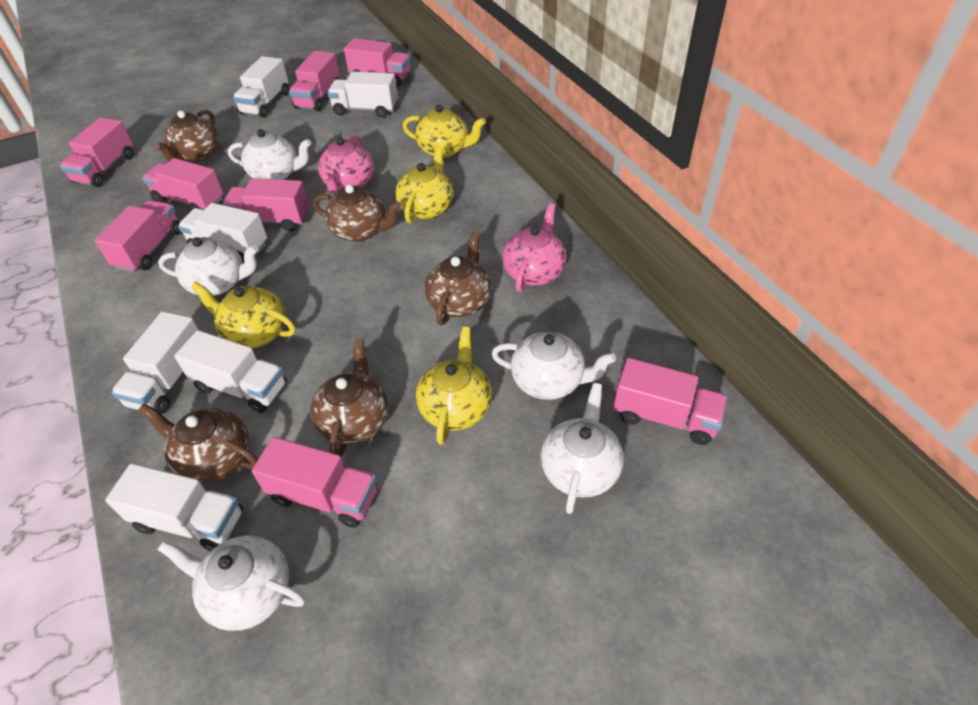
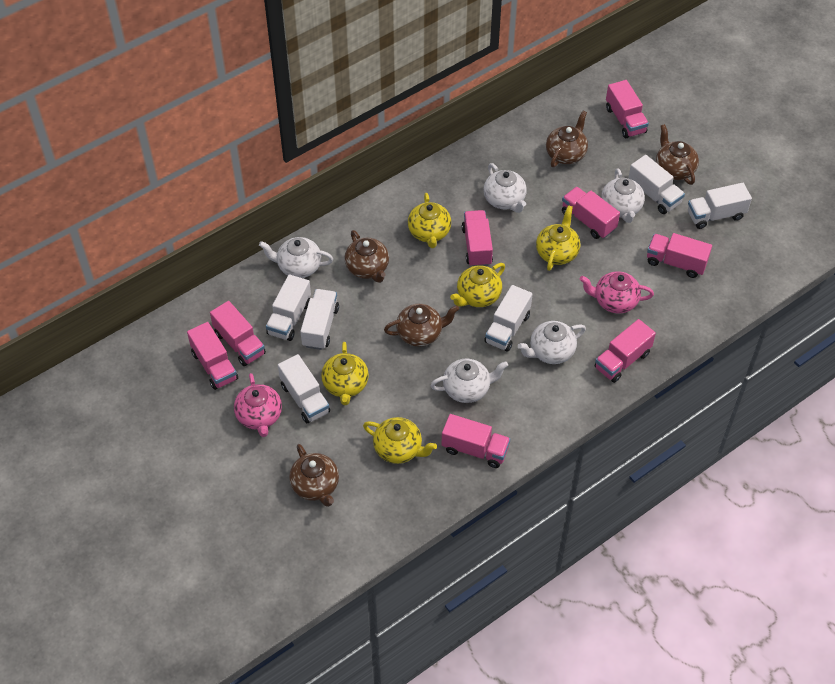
yellow teapot: 4 -> 5

